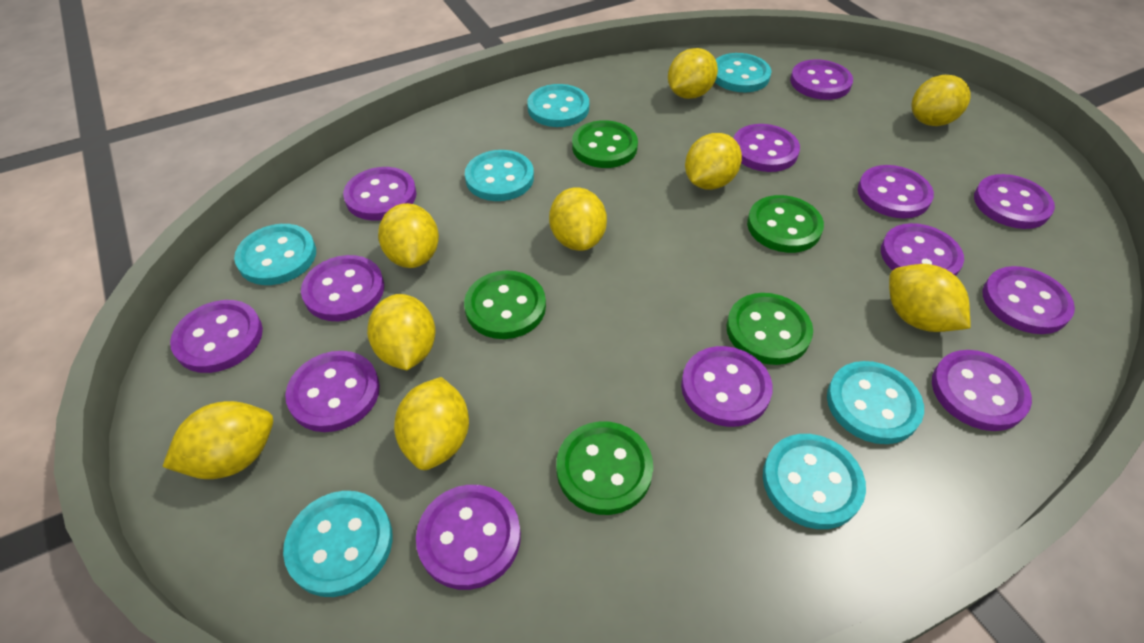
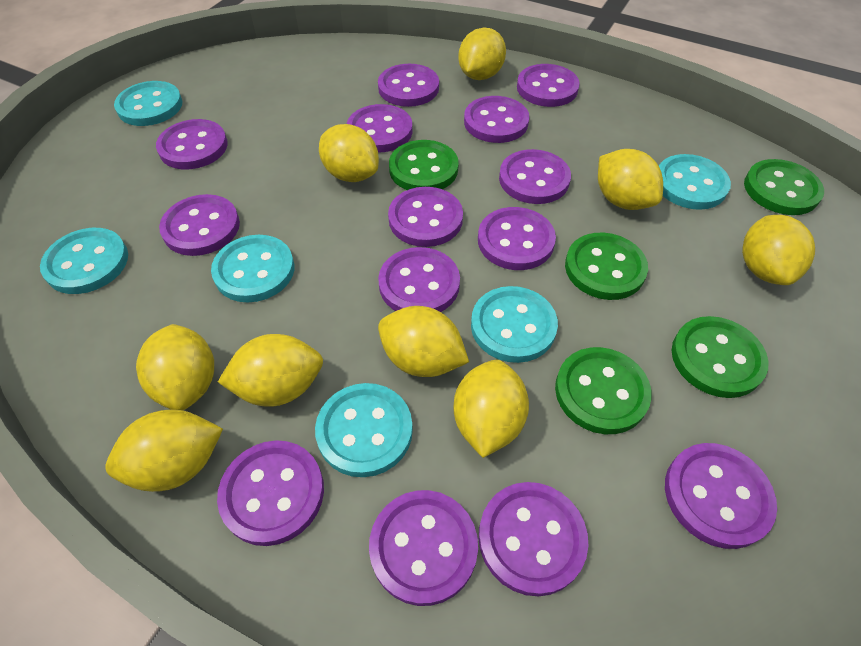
purple button: 13 -> 14
turquoise button: 7 -> 6

